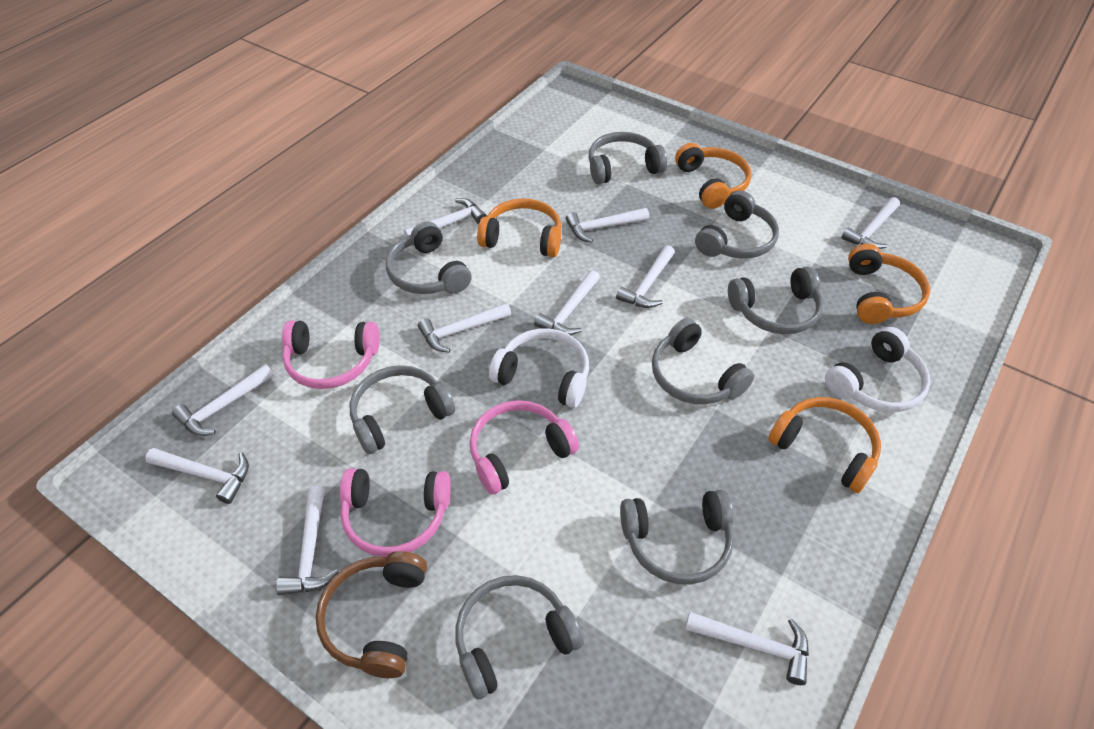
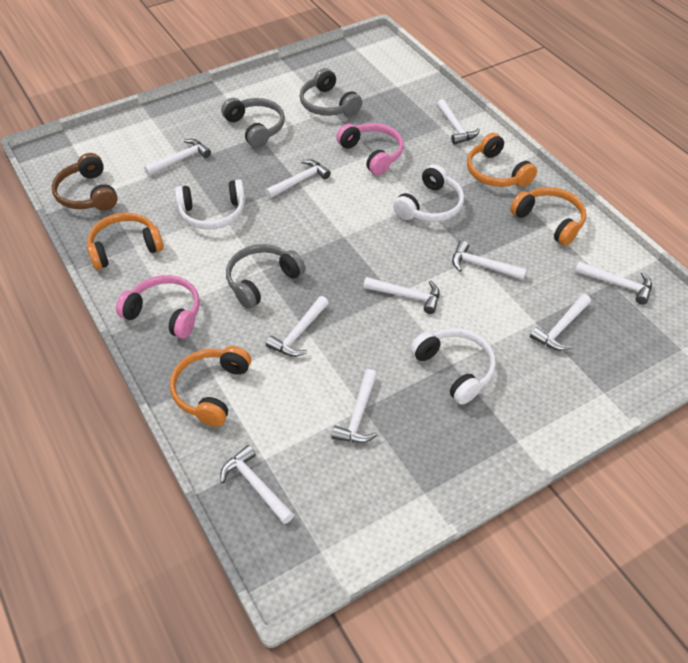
grey headphones: 8 -> 3
pink headphones: 3 -> 2
white headphones: 2 -> 3

